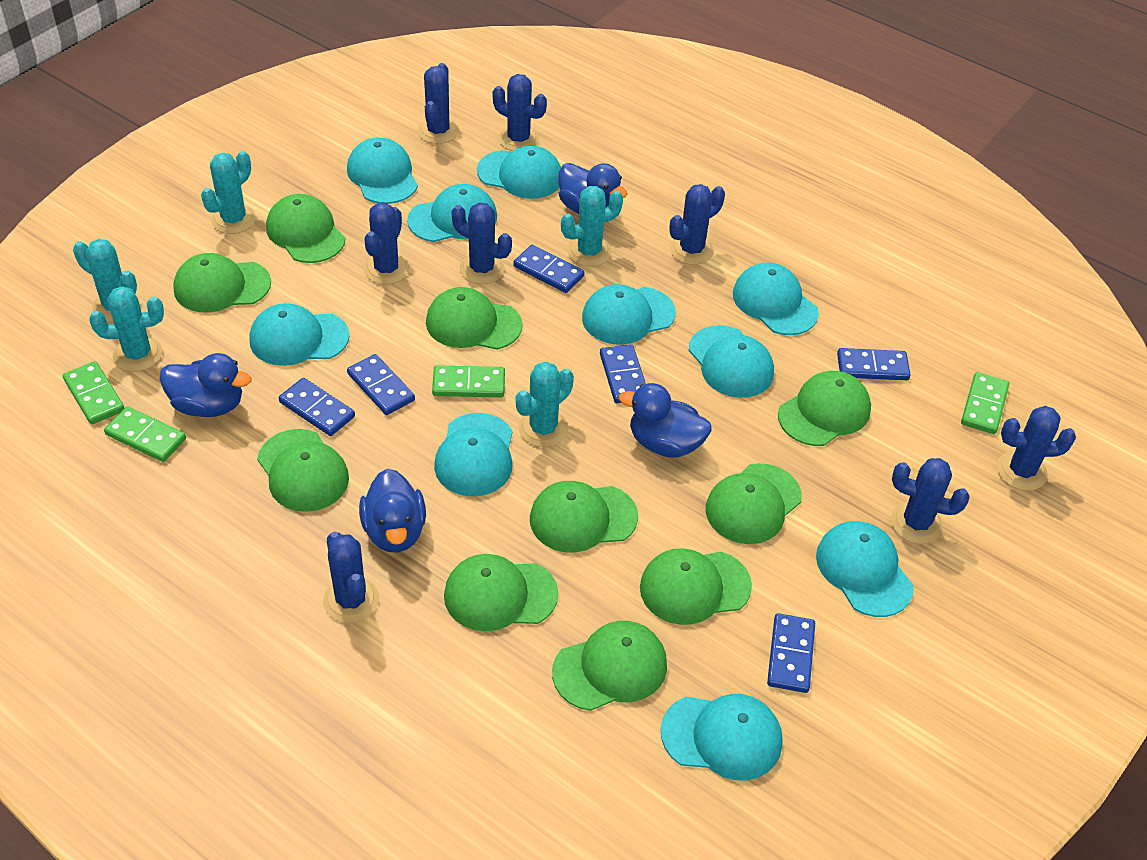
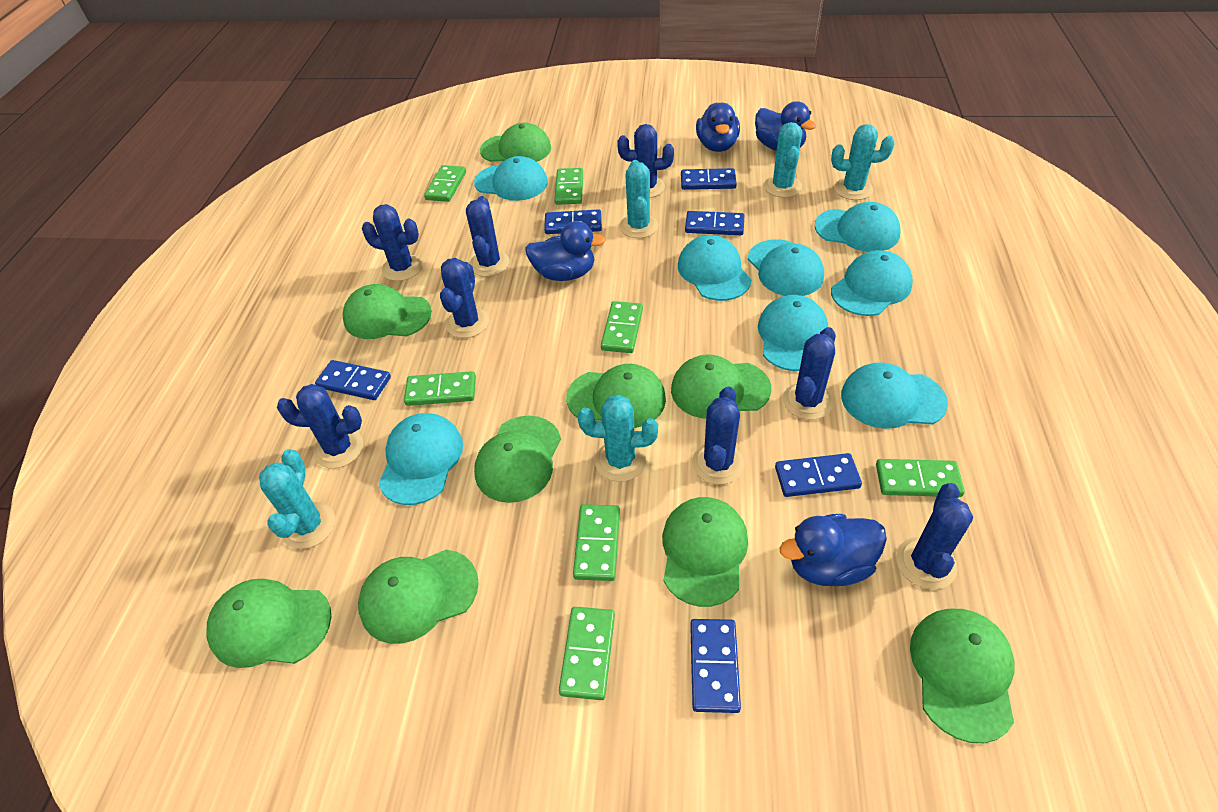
green cap: 10 -> 9
green domino: 4 -> 7
turquoise cap: 10 -> 8

